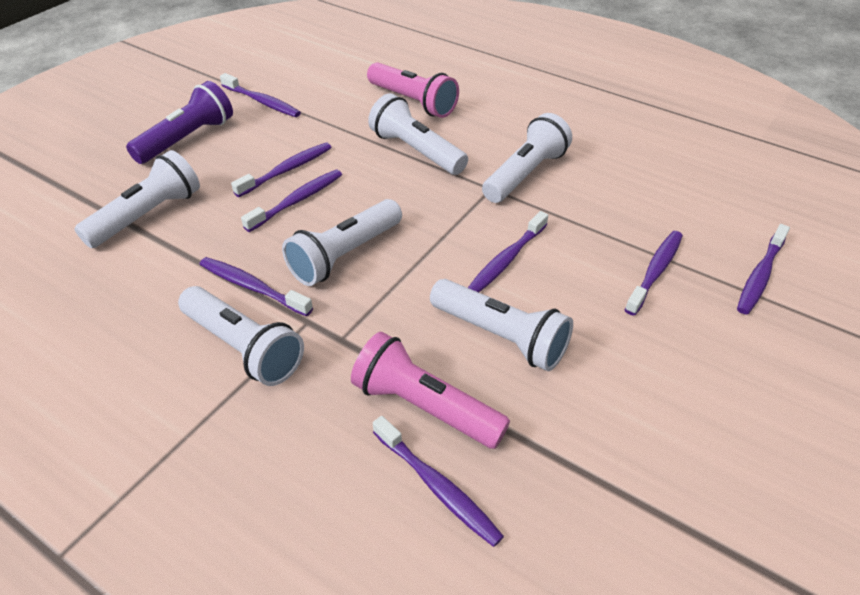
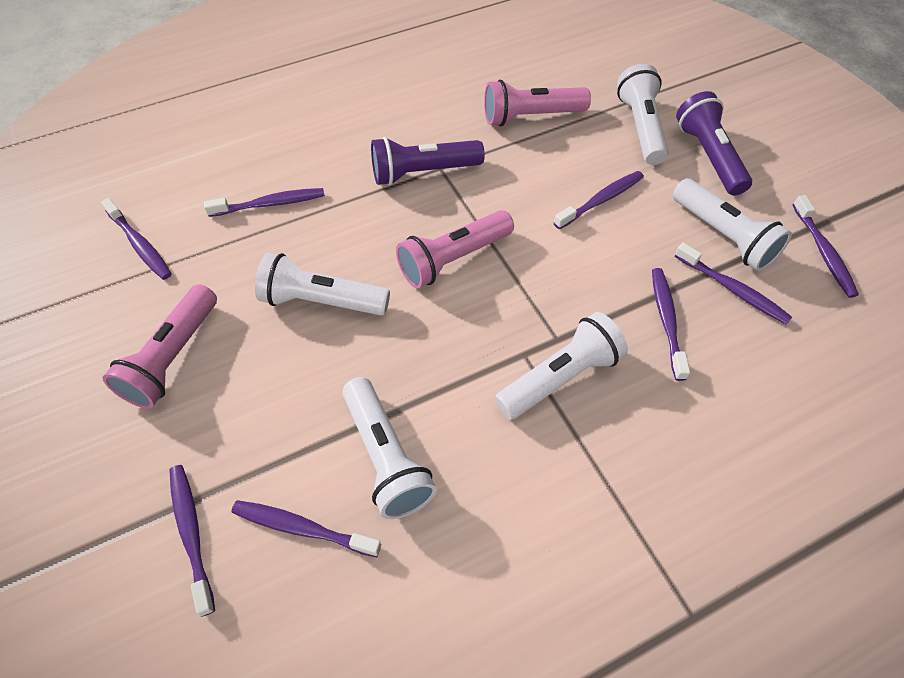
pink flashlight: 2 -> 3
purple flashlight: 1 -> 2
white flashlight: 6 -> 5

